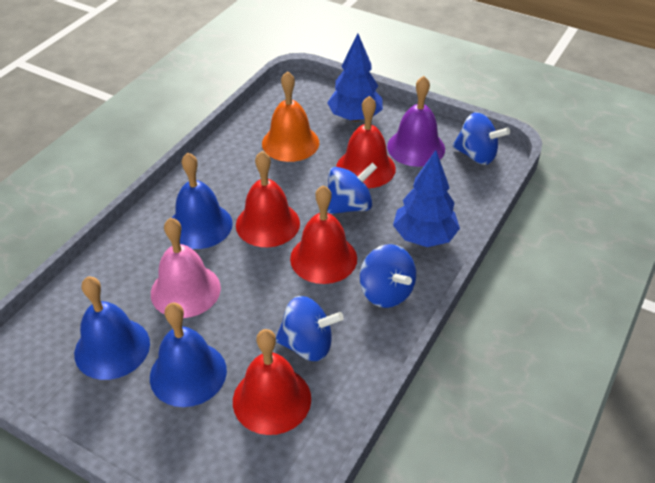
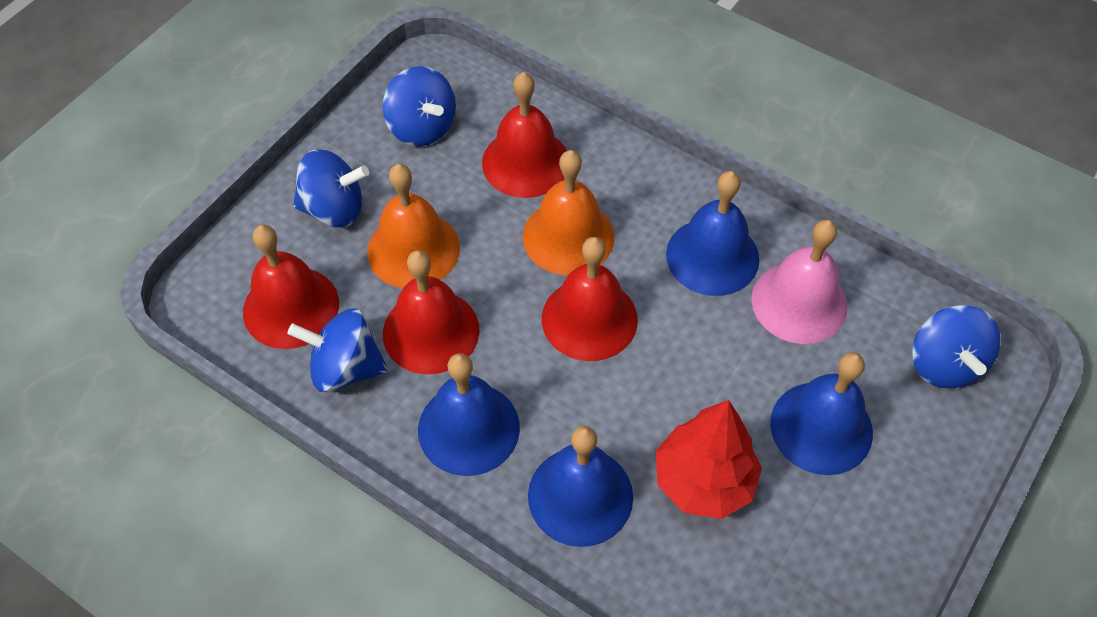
blue bell: 3 -> 4
blue tree: 2 -> 0
orange bell: 1 -> 2
purple bell: 1 -> 0
red tree: 0 -> 1

